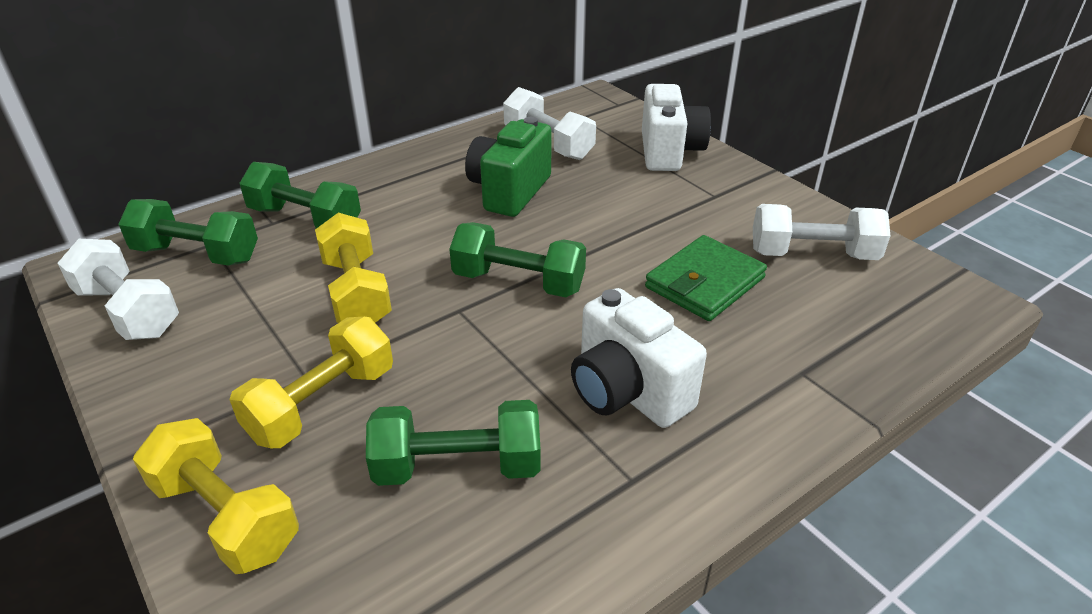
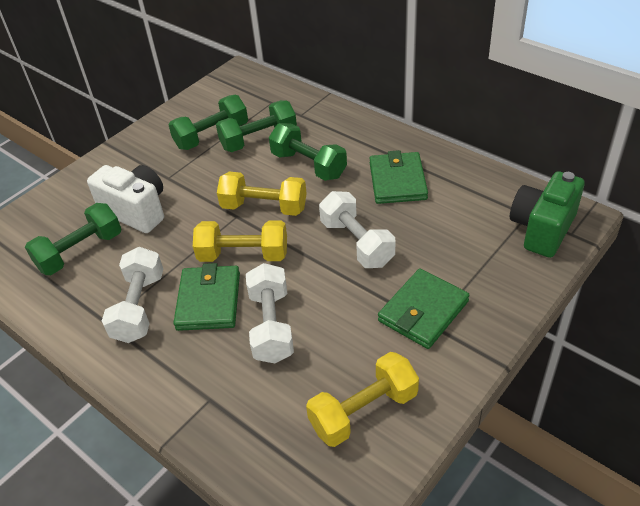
green wallet: 1 -> 3
white camera: 2 -> 1

